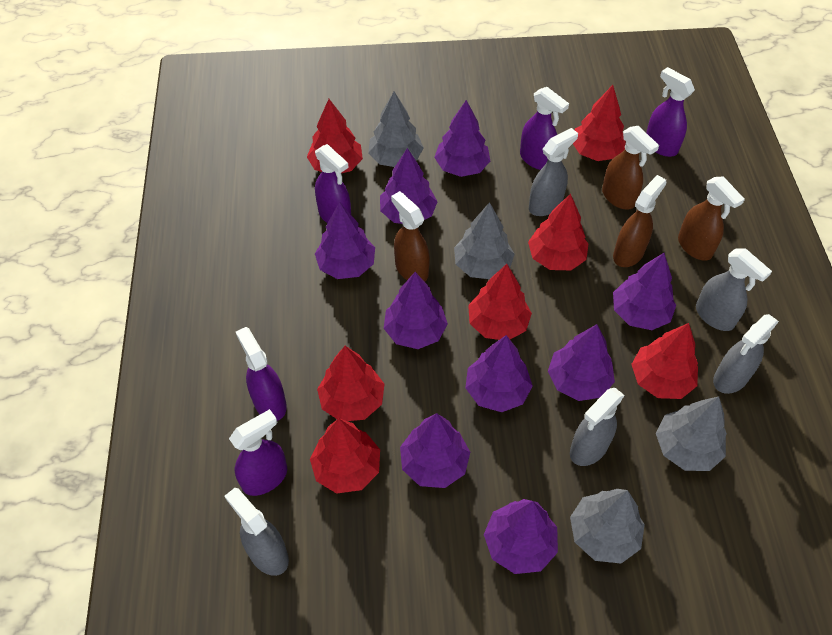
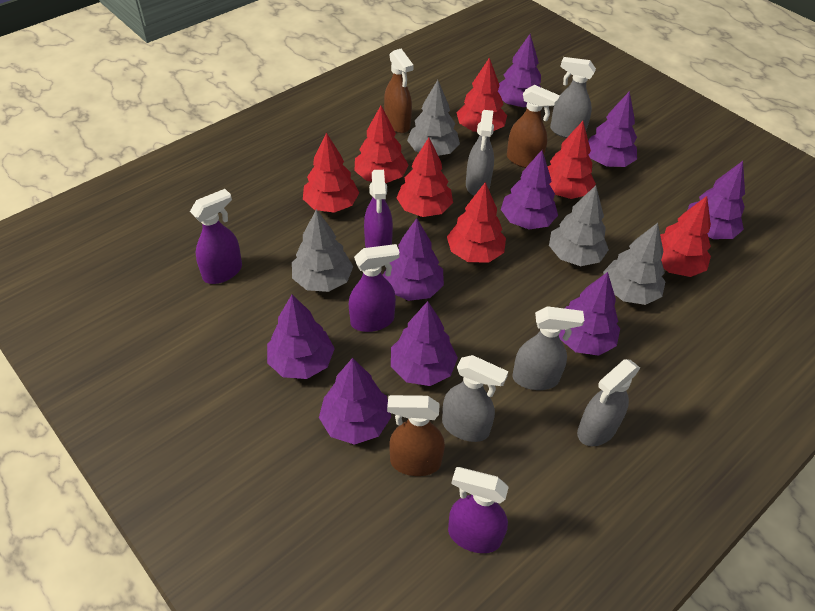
brown spray bottle: 4 -> 3
purple spray bottle: 5 -> 4

